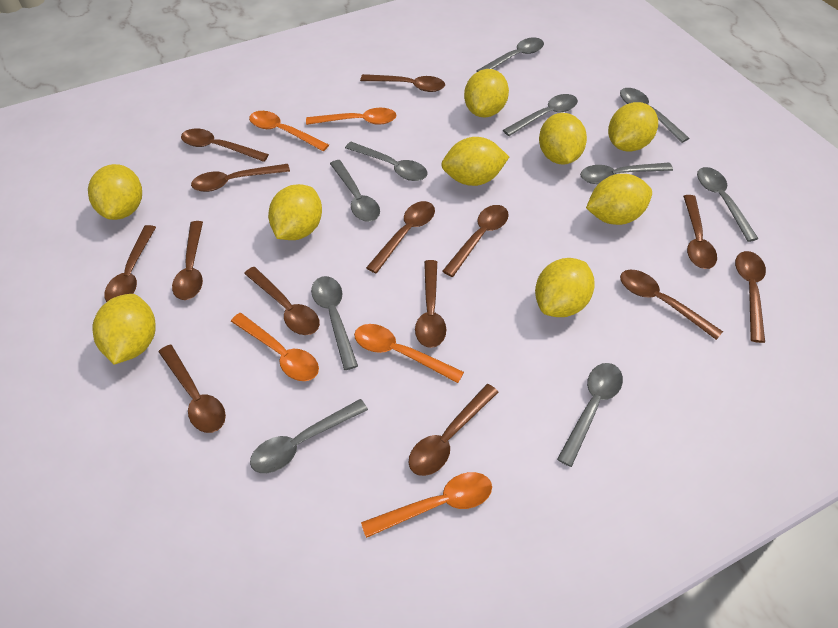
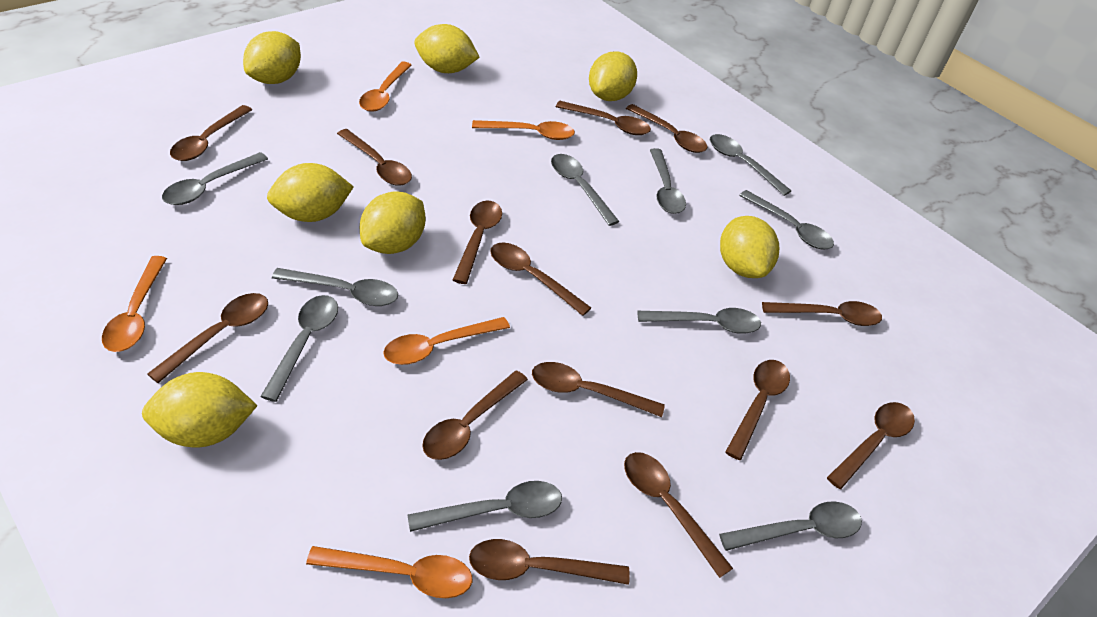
yellow lemon: 9 -> 7

